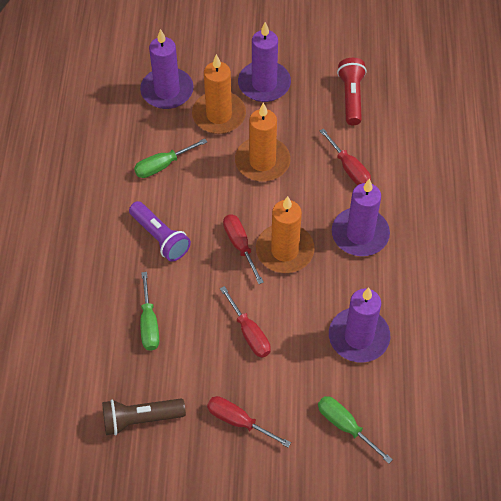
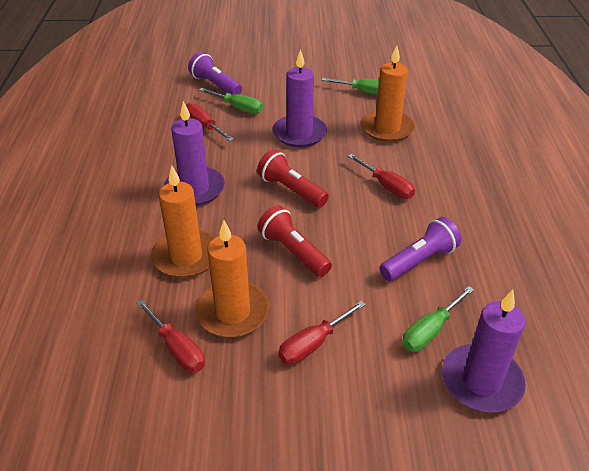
brown flashlight: 1 -> 0
purple candle: 4 -> 3
purple flashlight: 1 -> 2
red flashlight: 1 -> 2

